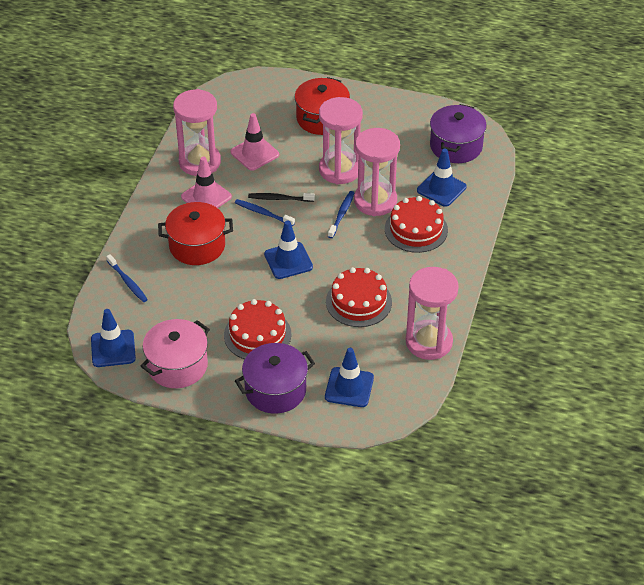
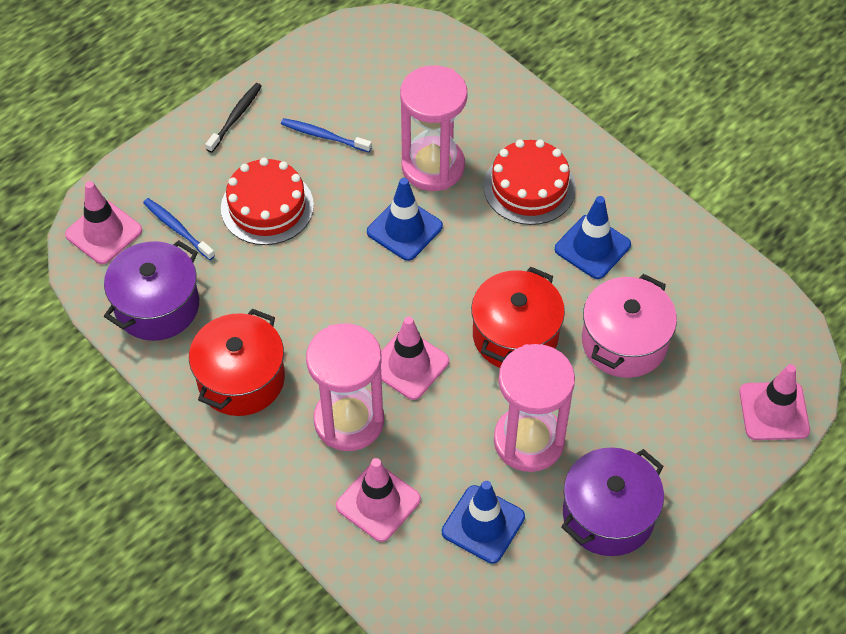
blue toothbrush: 3 -> 2
blue traffic cone: 4 -> 3
pink hourglass: 4 -> 3
pink traffic cone: 2 -> 4
red cake: 3 -> 2

